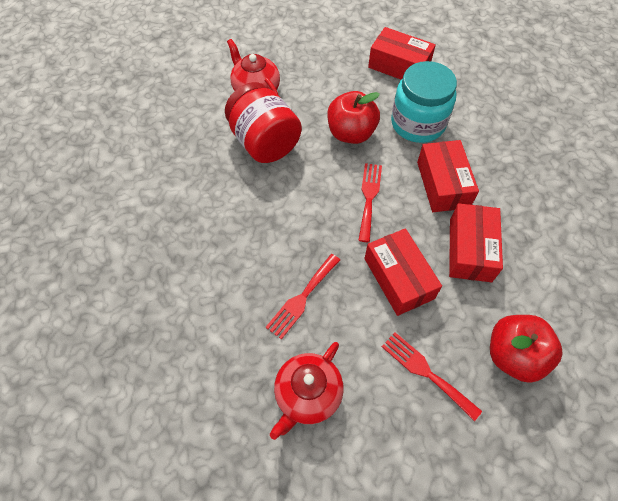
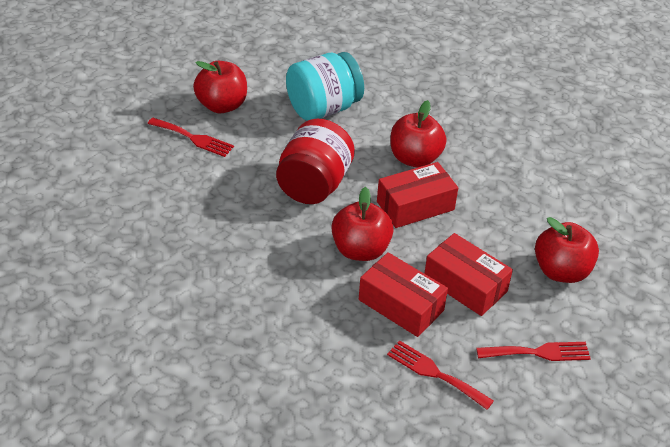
red apple: 2 -> 4
red box: 4 -> 3
red teapot: 2 -> 0

